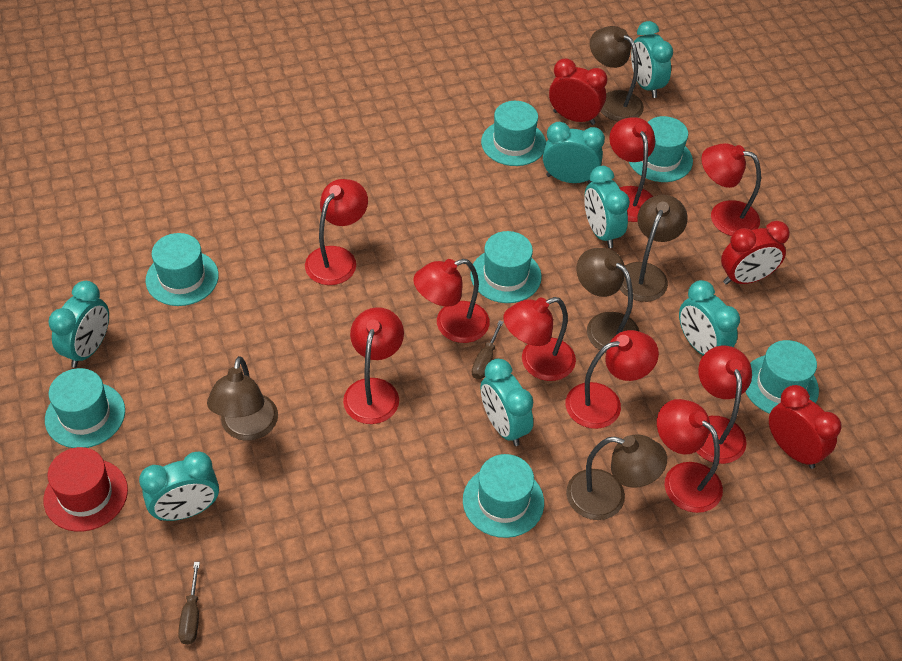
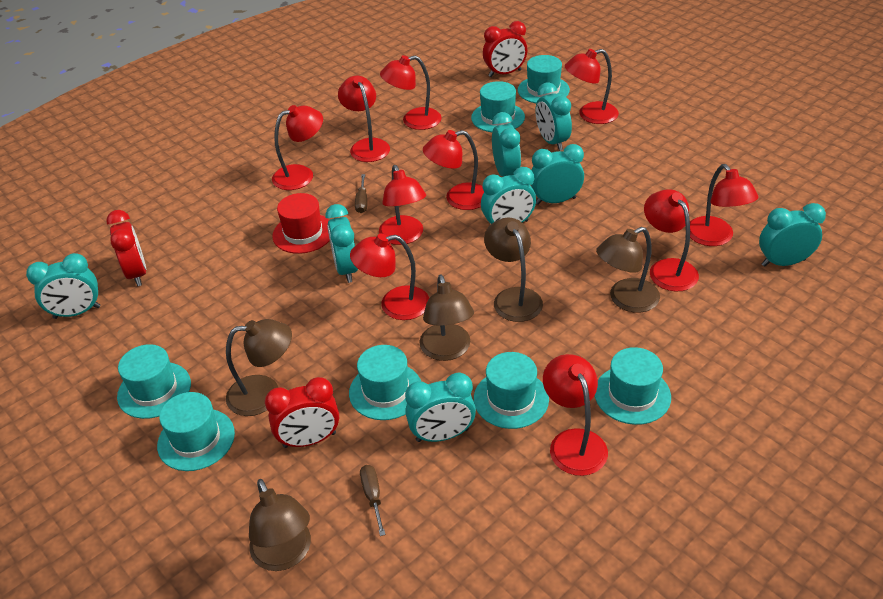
red lamp: 9 -> 10
turquoise clock: 7 -> 8

